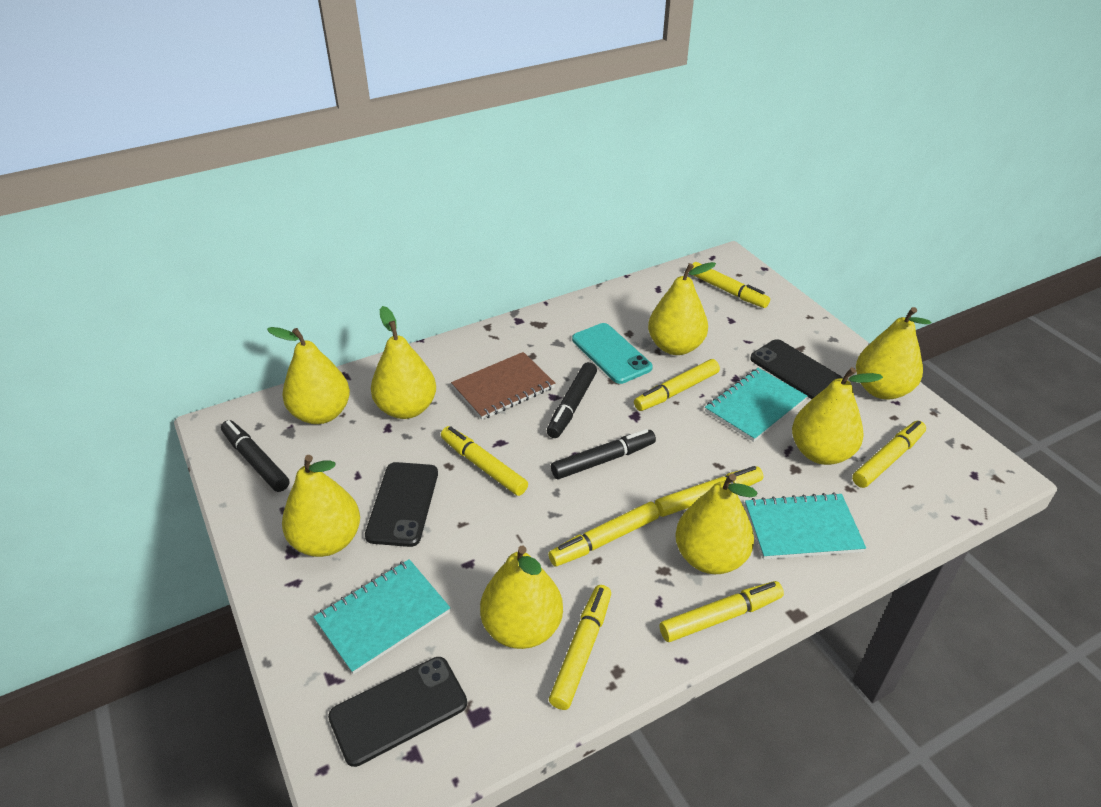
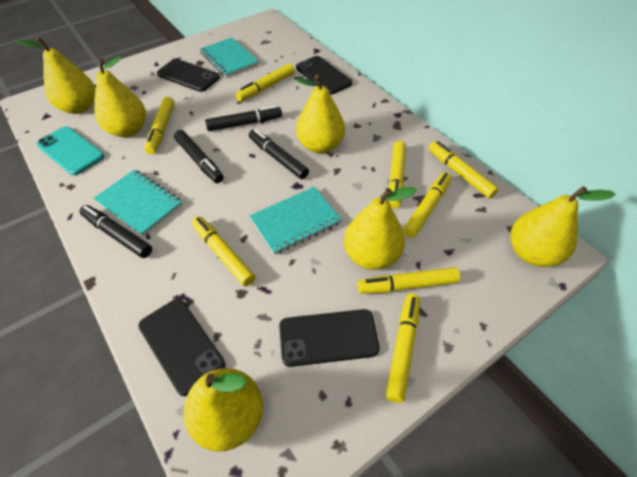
black marker: 3 -> 4
black phone: 3 -> 4
brown notebook: 1 -> 0
yellow pear: 8 -> 6

